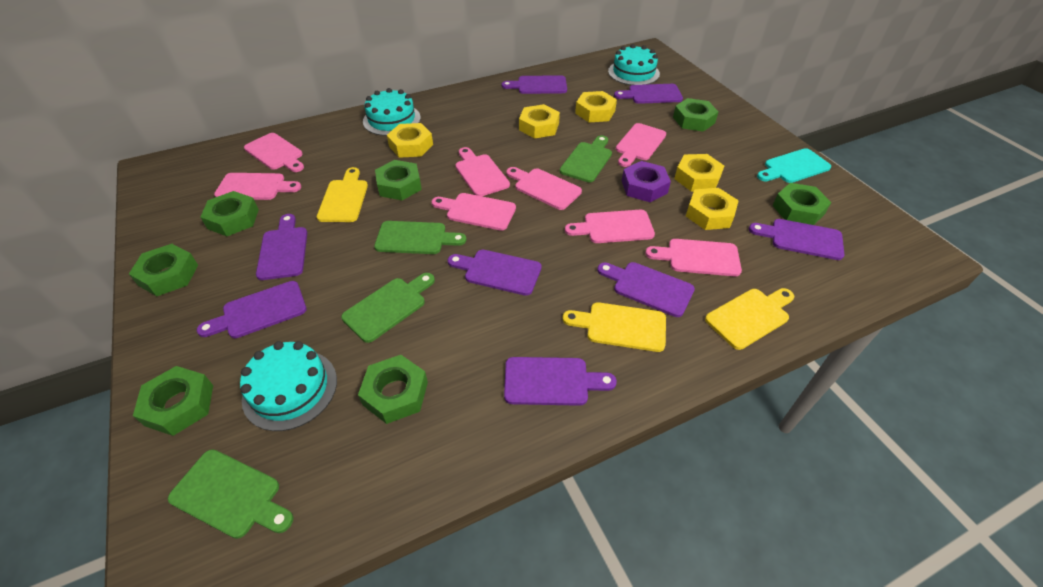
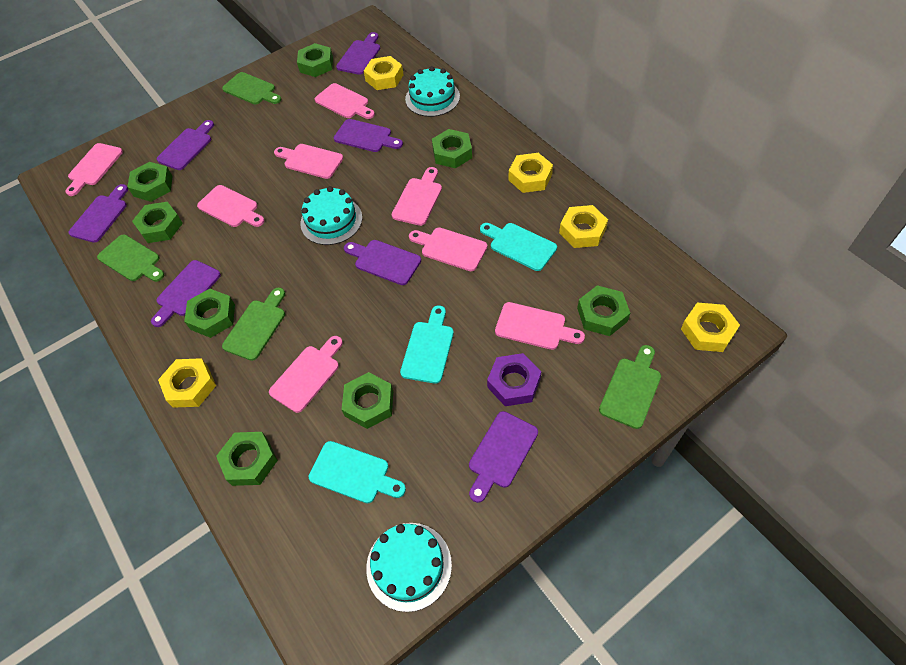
green nut: 7 -> 8
purple cutting board: 8 -> 7
turquoise cutting board: 1 -> 3
yellow cutting board: 3 -> 0

